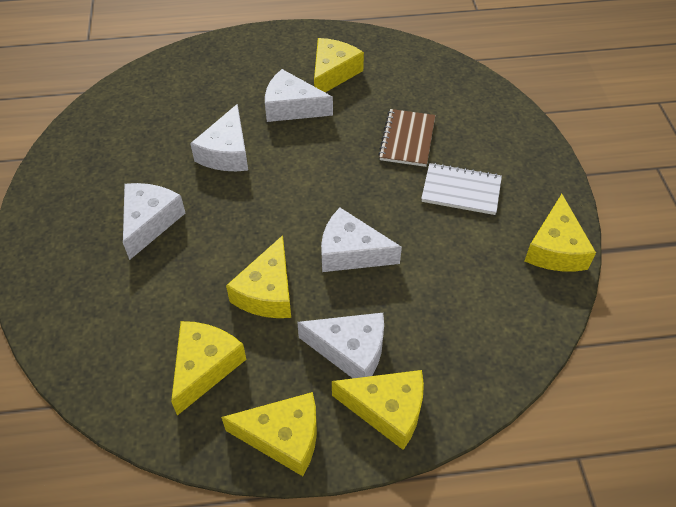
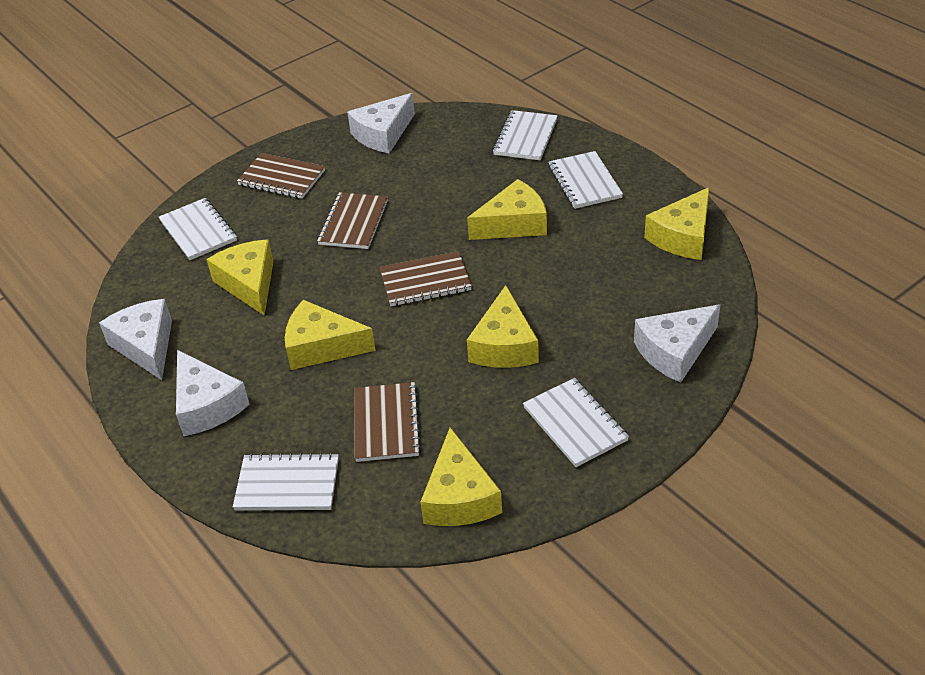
brown notebook: 1 -> 4
white cheese: 5 -> 4
white notebook: 1 -> 5

